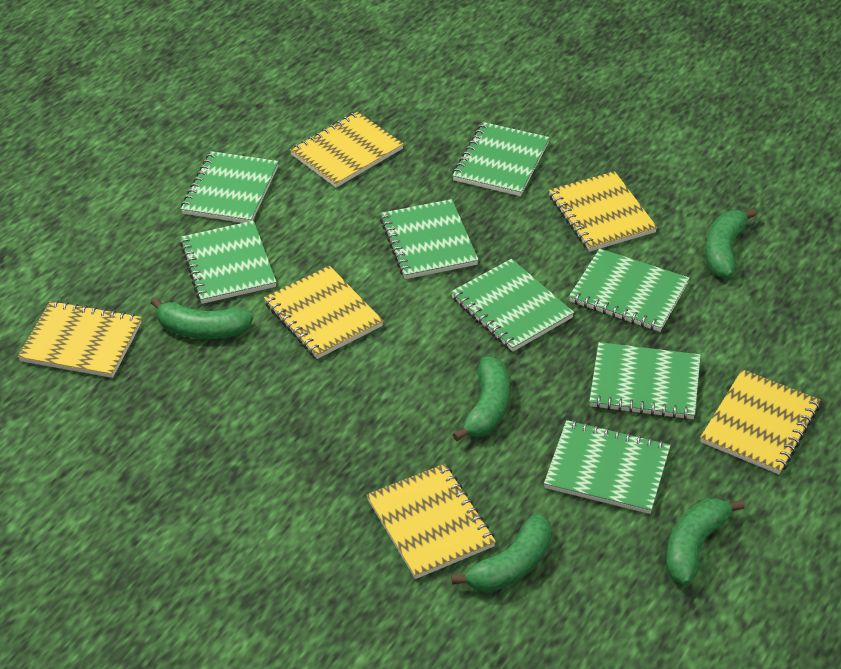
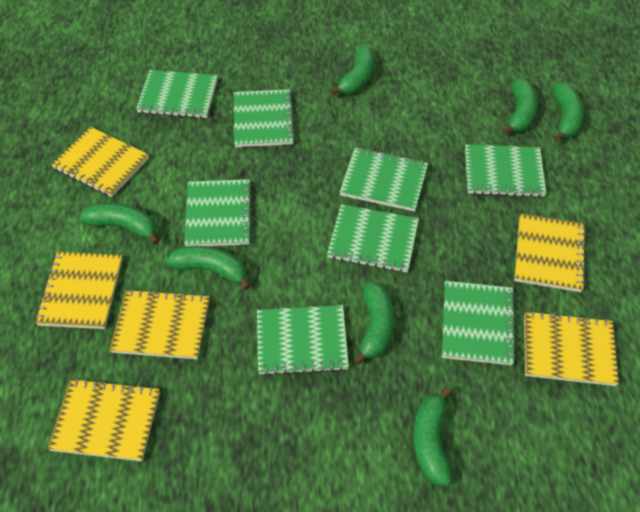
green banana: 5 -> 7

